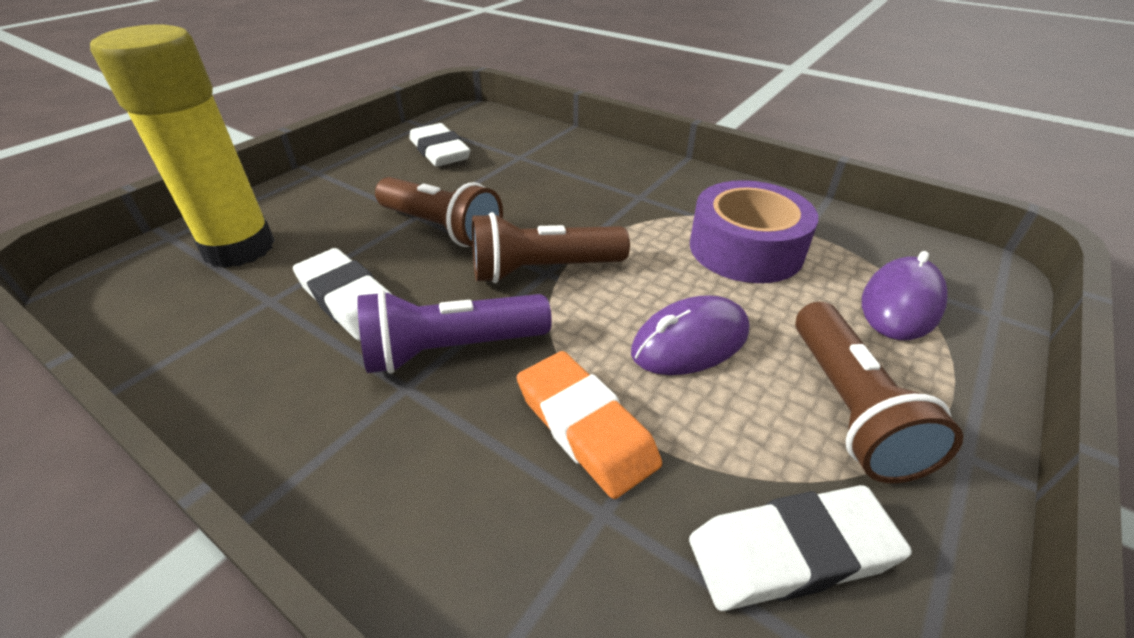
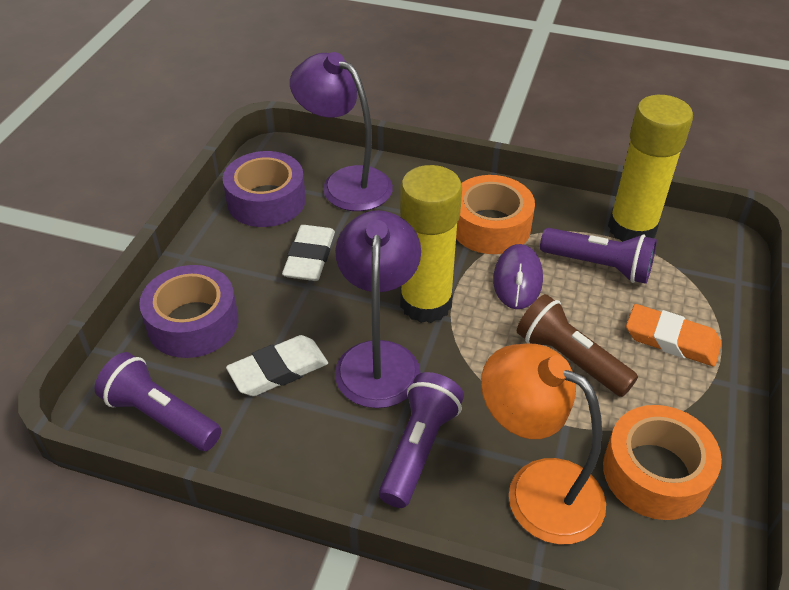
brown flashlight: 3 -> 1
orange lamp: 0 -> 1
orange tape: 0 -> 2
purple flashlight: 1 -> 3
purple lamp: 0 -> 2
purple mouse: 2 -> 1
purple tape: 1 -> 2
white eraser: 3 -> 2
yellow glue stick: 1 -> 2

